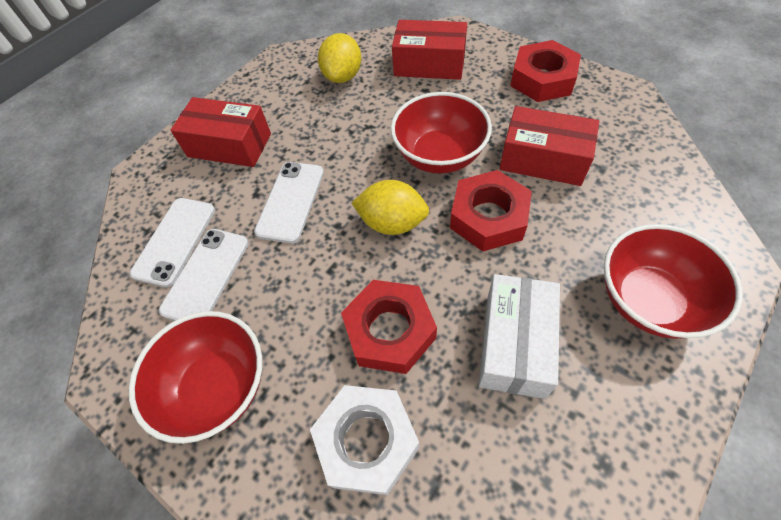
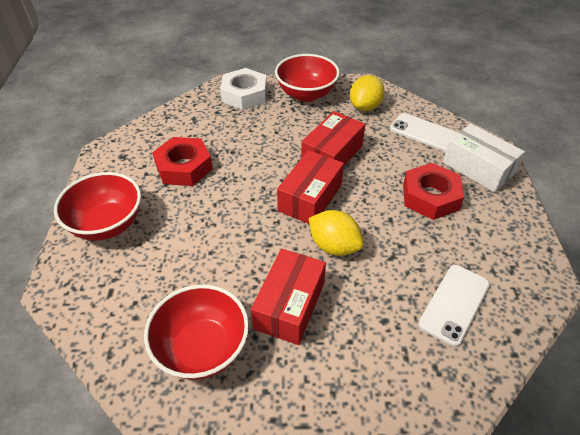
red nut: 3 -> 2
white phone: 3 -> 2

